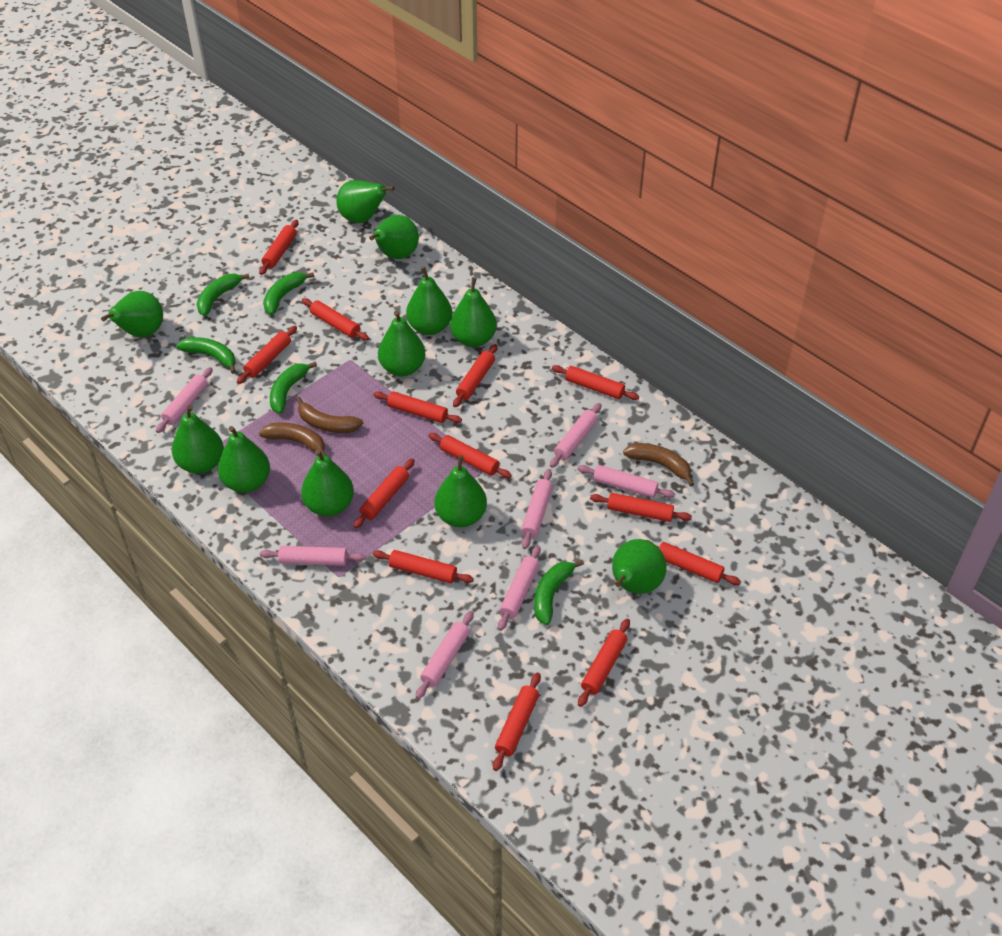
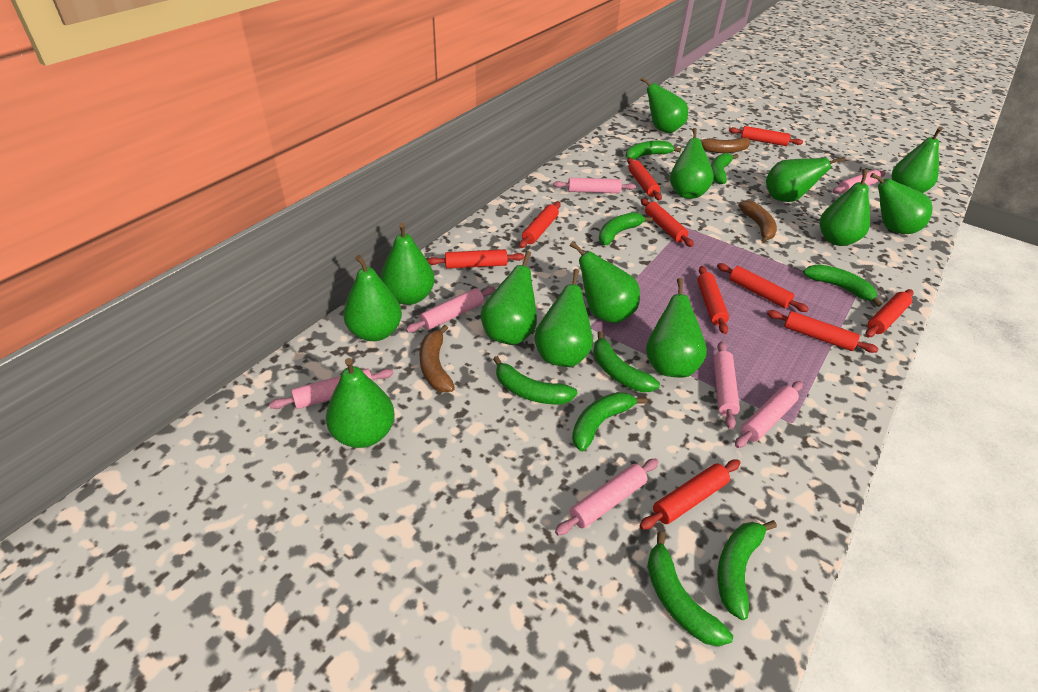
green banana: 5 -> 9
green pear: 11 -> 13
red rolling pin: 13 -> 10

